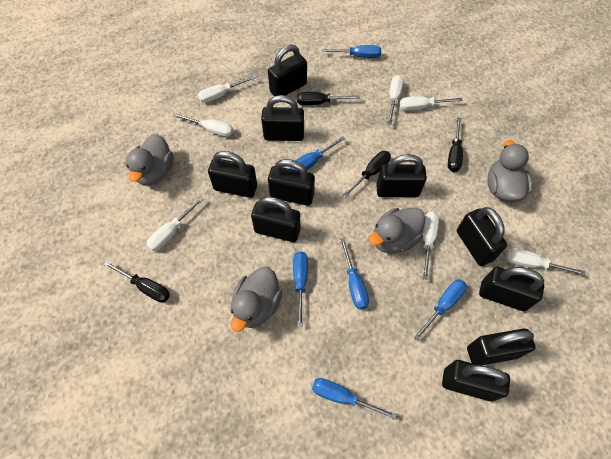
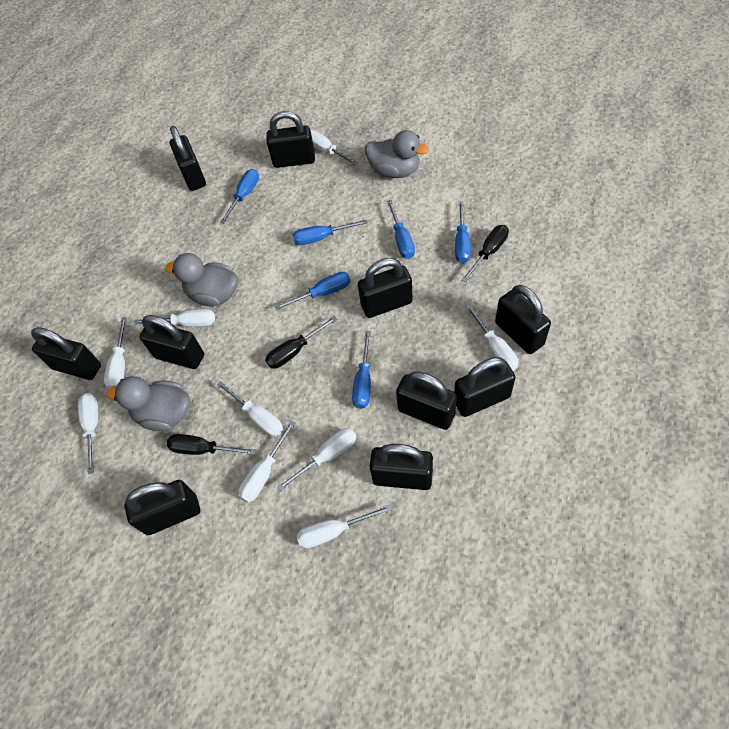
black screwdriver: 4 -> 3
grey duck: 4 -> 3
white screwdriver: 7 -> 9

